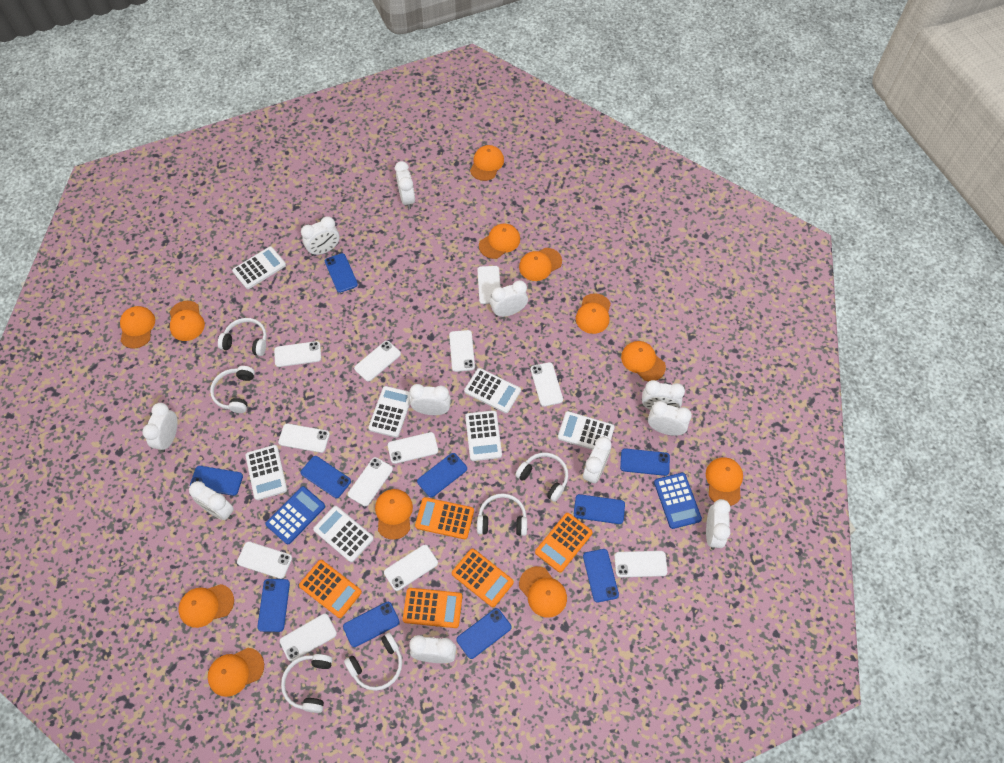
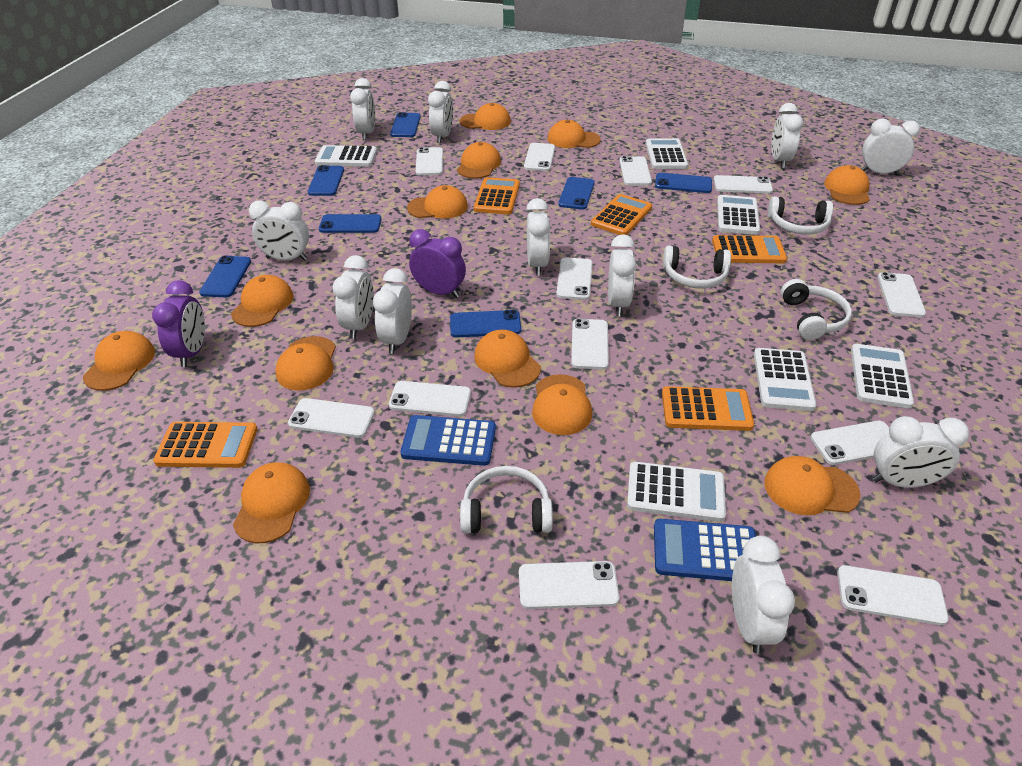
blue phone: 10 -> 7
purple clock: 0 -> 2
white calculator: 7 -> 6
white headphones: 6 -> 4

